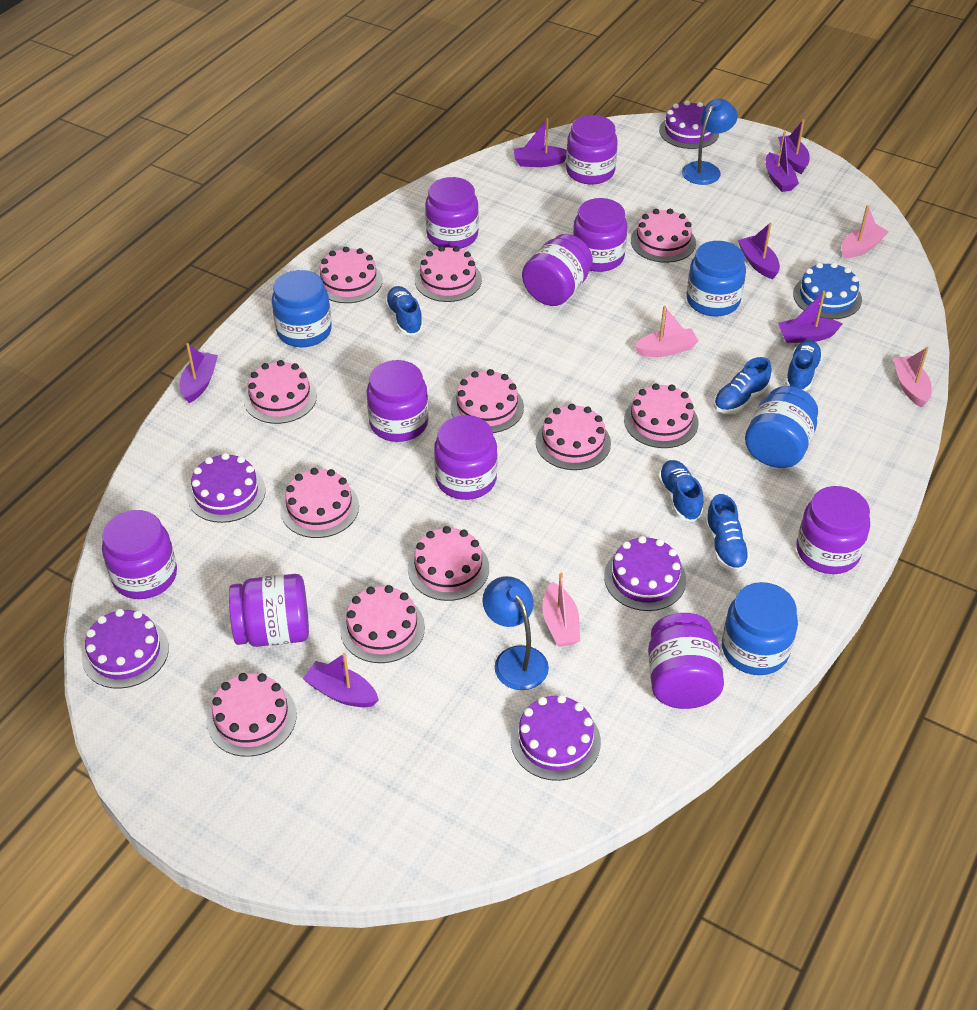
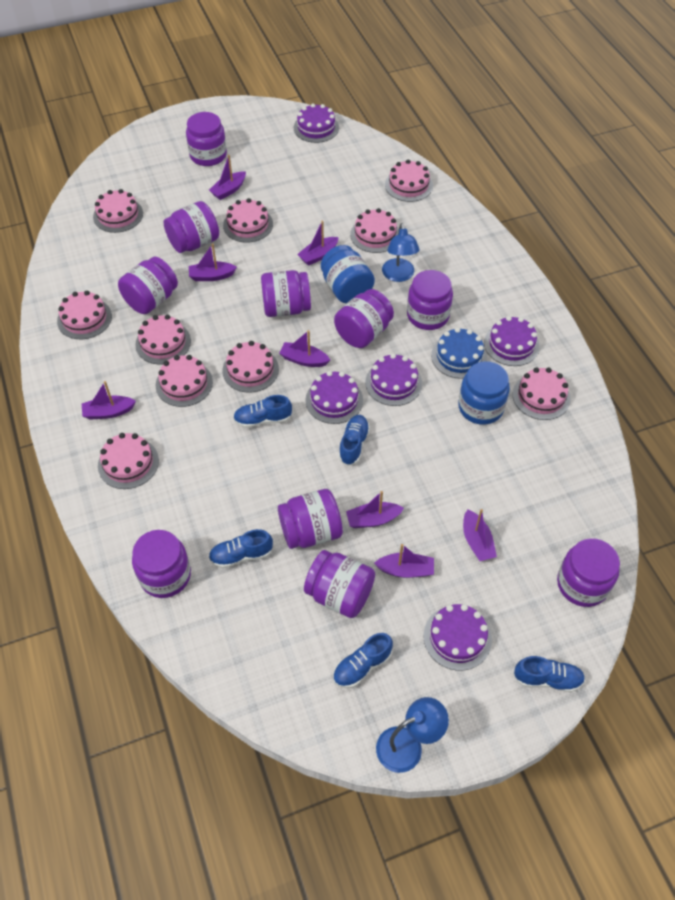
blue jar: 4 -> 2
pink boat: 4 -> 0
pink cake: 11 -> 10
purple boat: 7 -> 8

